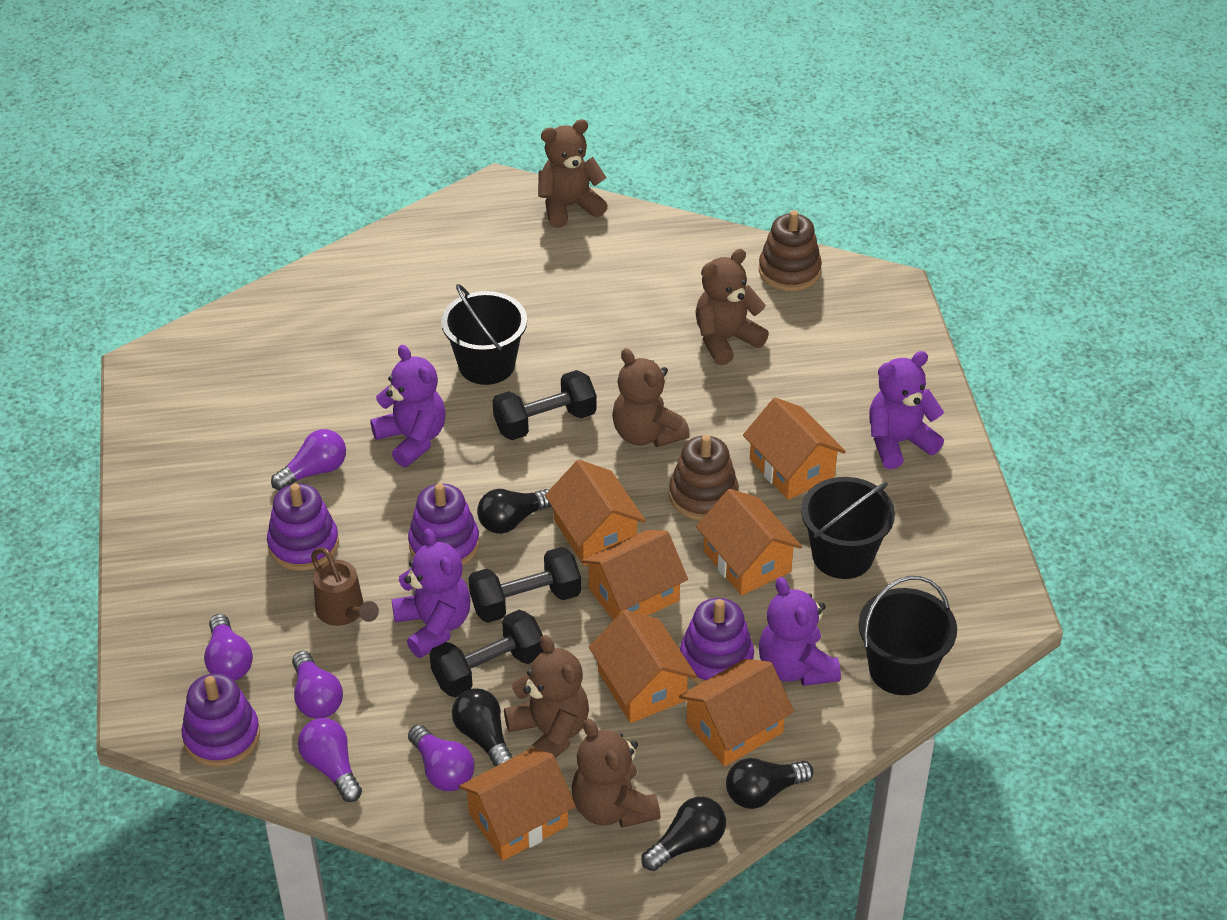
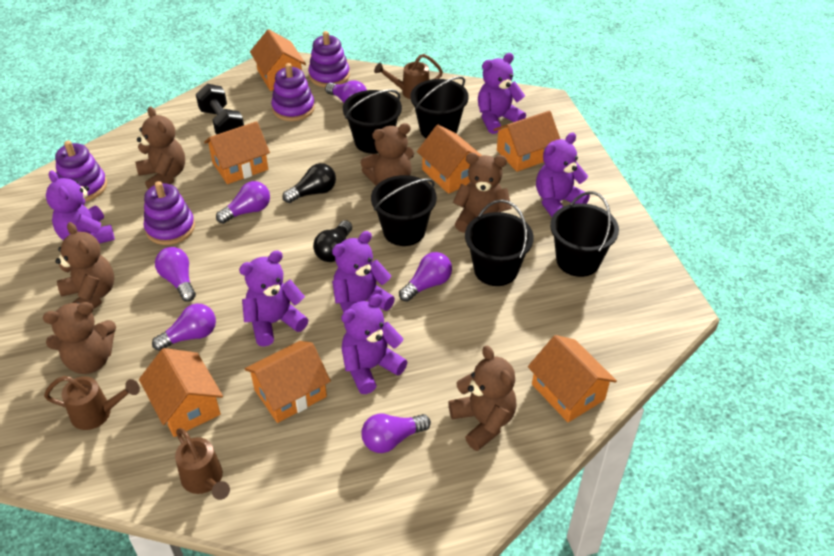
black bucket: 3 -> 5
black dumbbell: 3 -> 1
black light bulb: 4 -> 2
brown stacking toy: 2 -> 0
brown teddy bear: 5 -> 6
brown watering can: 1 -> 3
purple light bulb: 5 -> 6
purple teddy bear: 4 -> 6

